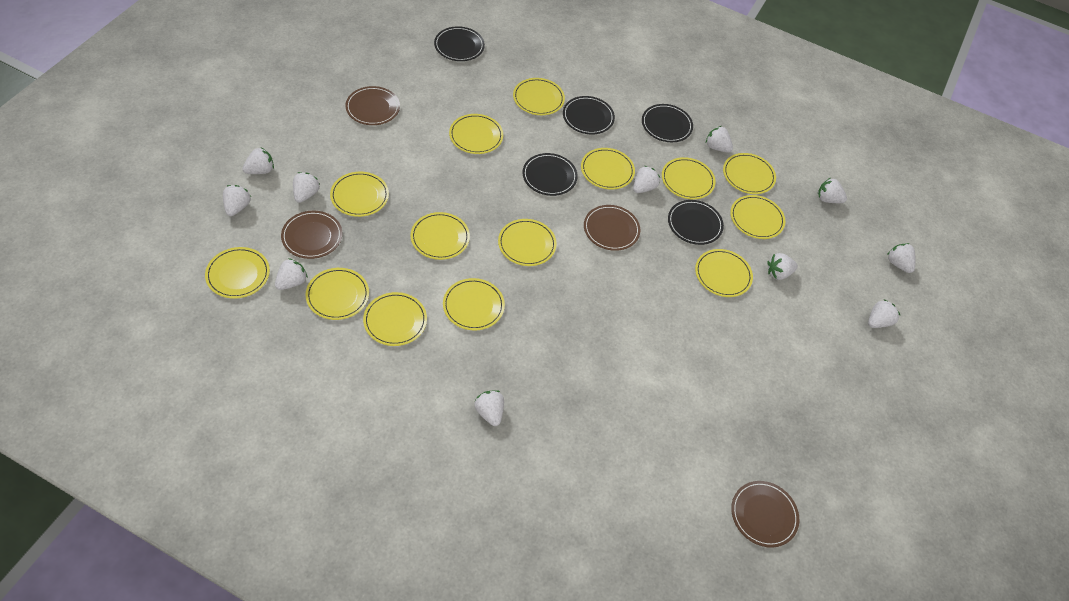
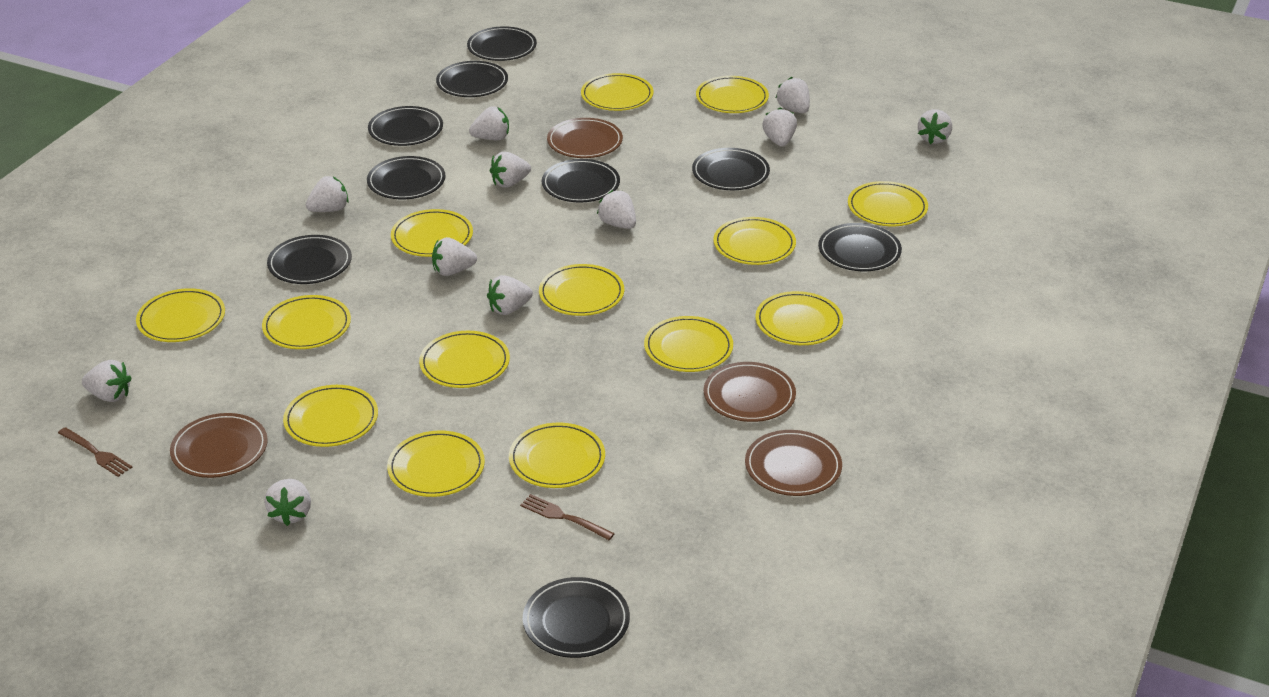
black plate: 5 -> 9
brown fork: 0 -> 2

